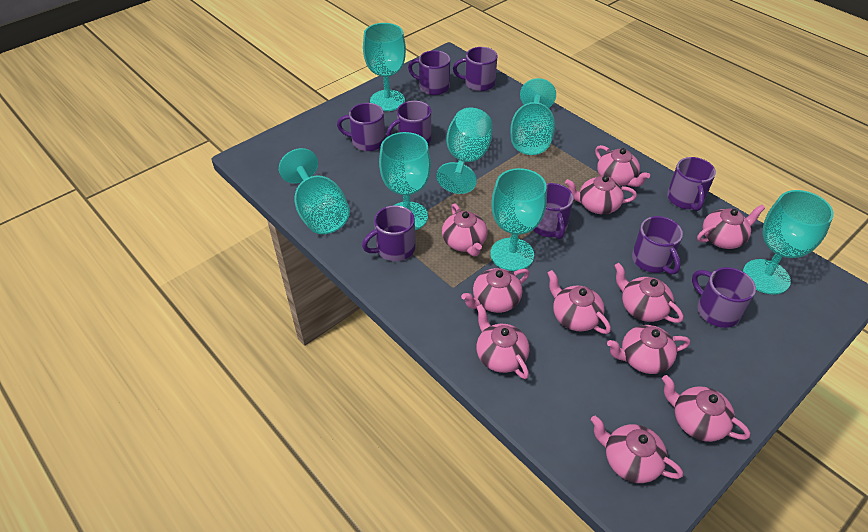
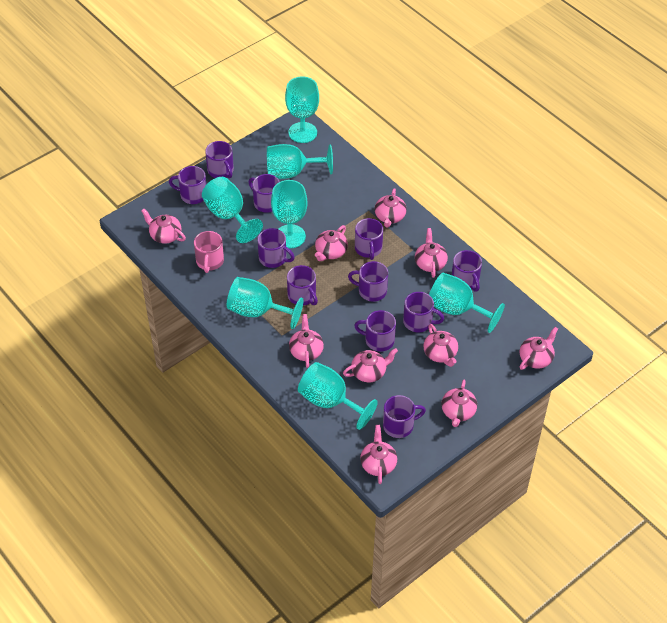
pink mug: 0 -> 1
pink teapot: 11 -> 10
purple mug: 9 -> 11

